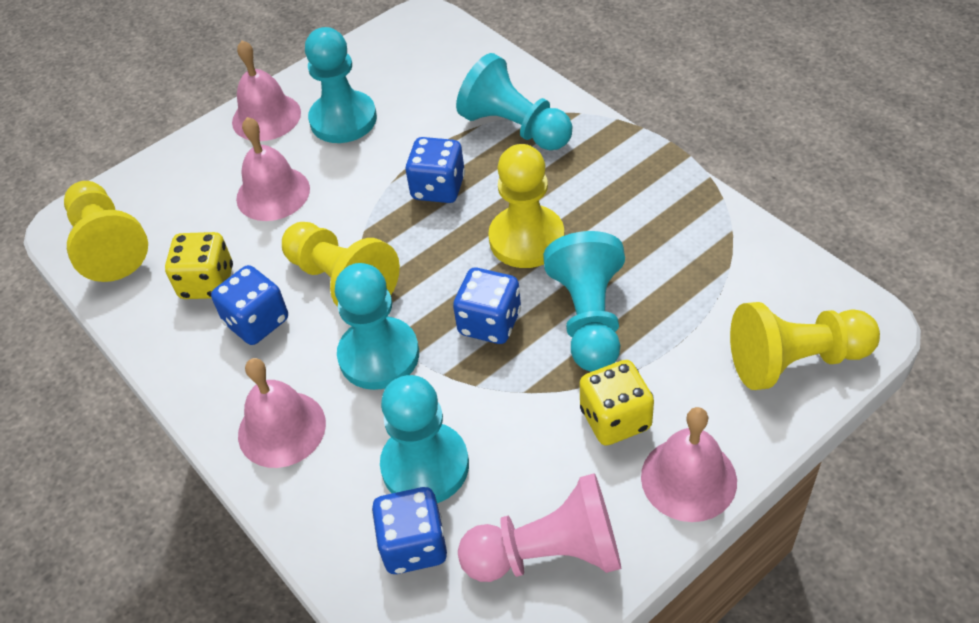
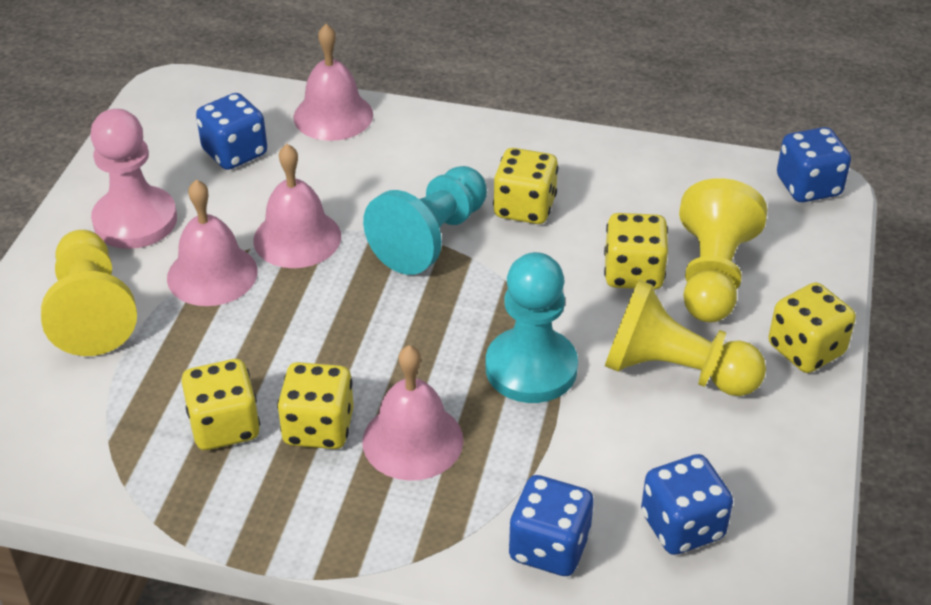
turquoise pawn: 5 -> 2
yellow dice: 2 -> 5
yellow pawn: 4 -> 3

